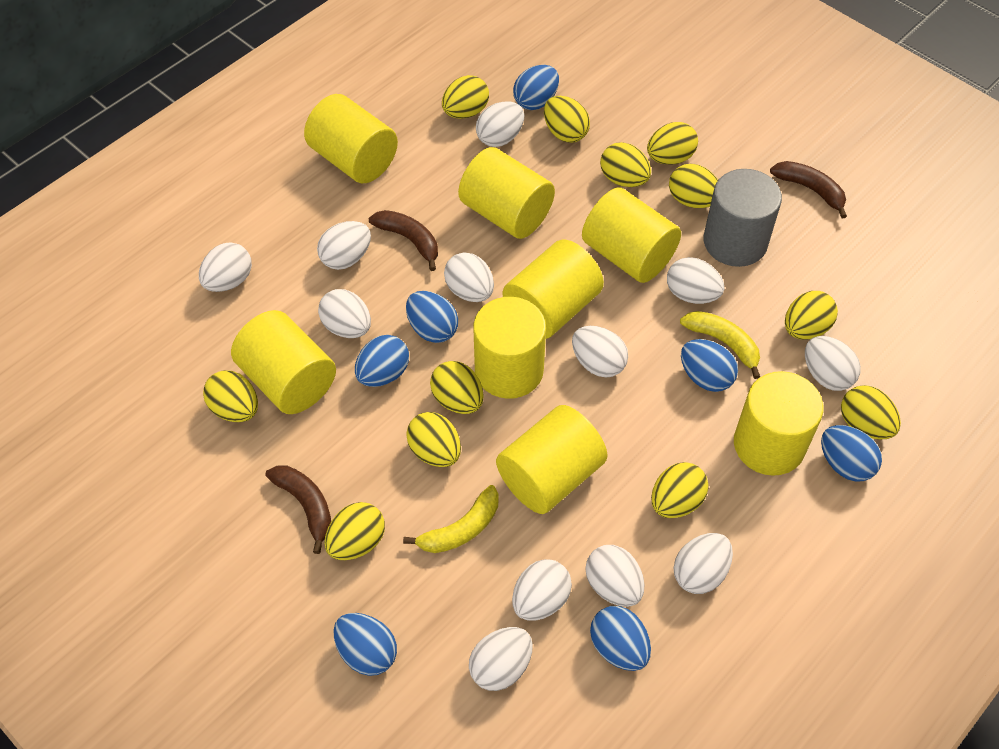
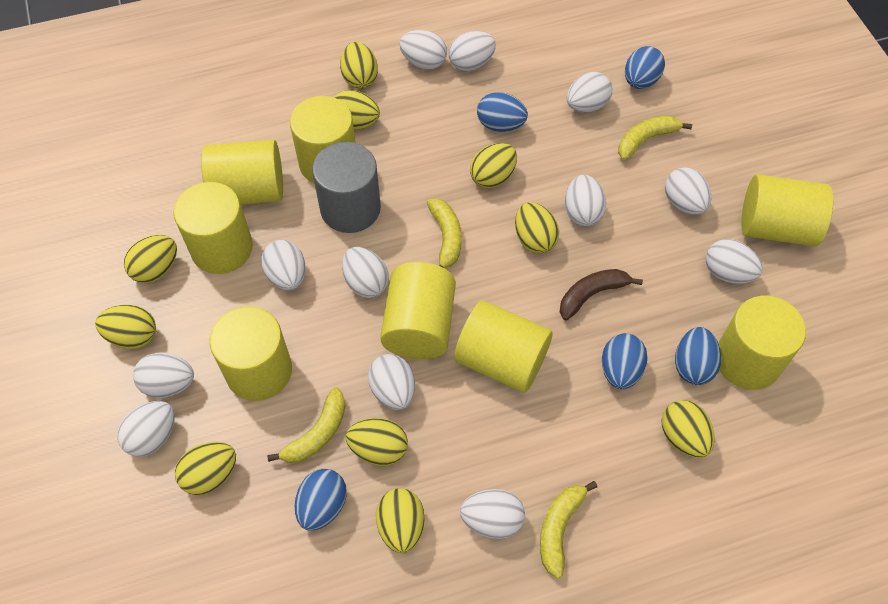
blue egg: 7 -> 5
brown banana: 3 -> 1
yellow banana: 2 -> 4
yellow egg: 12 -> 10

